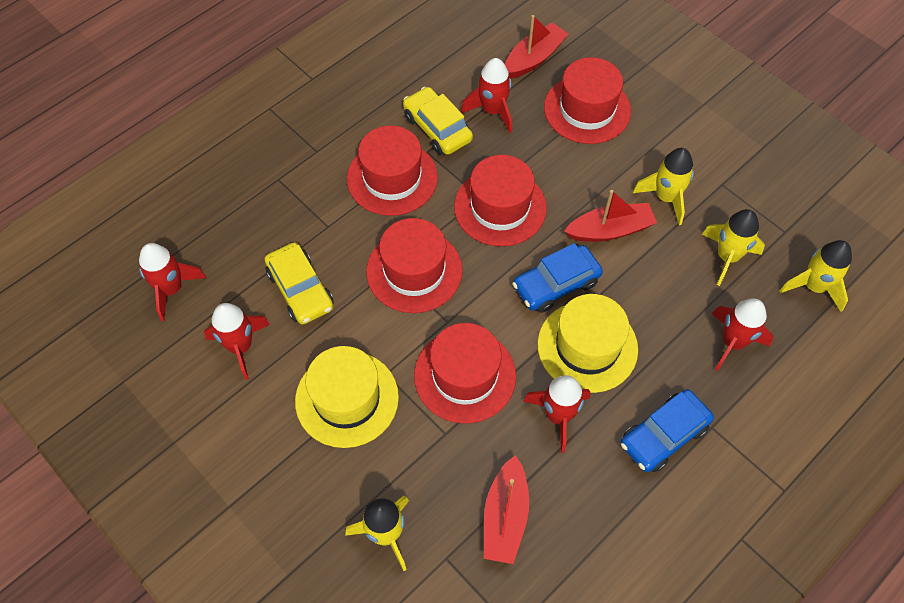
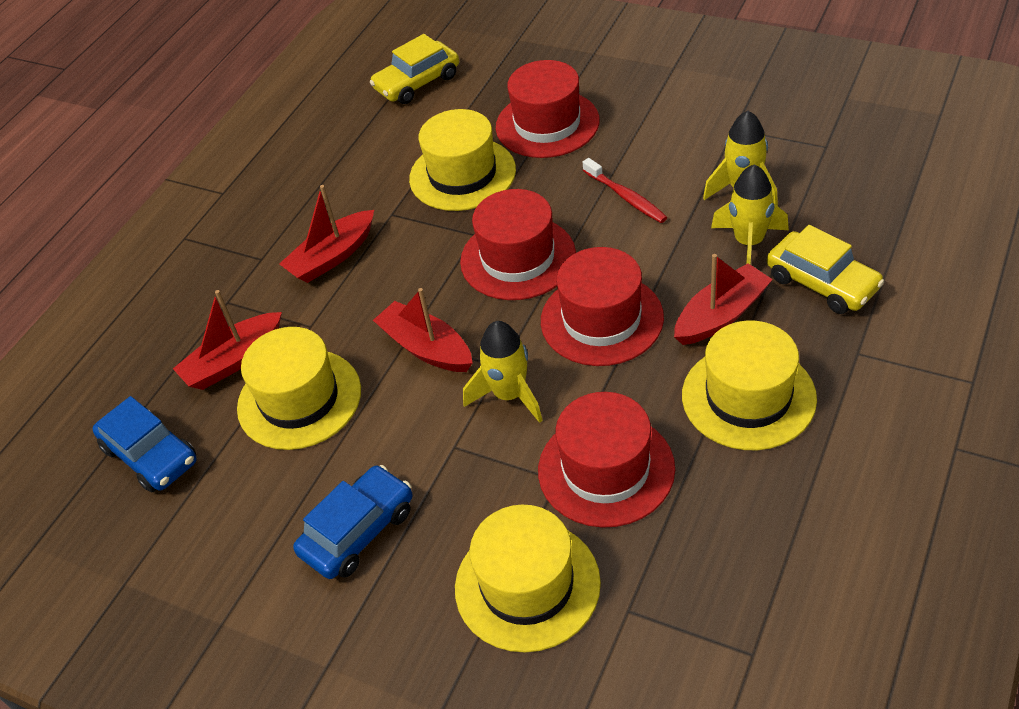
red boat: 3 -> 4
red hat: 5 -> 4
red rocket: 5 -> 0
red toothbrush: 0 -> 1
yellow hat: 2 -> 4
yellow rocket: 4 -> 3

